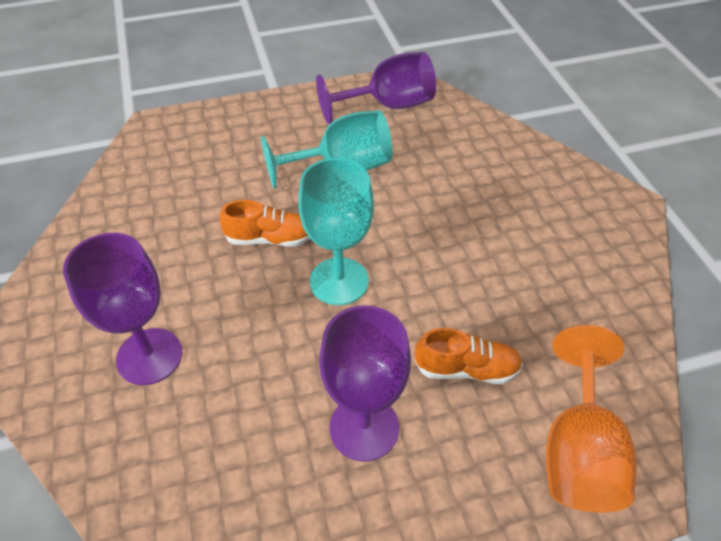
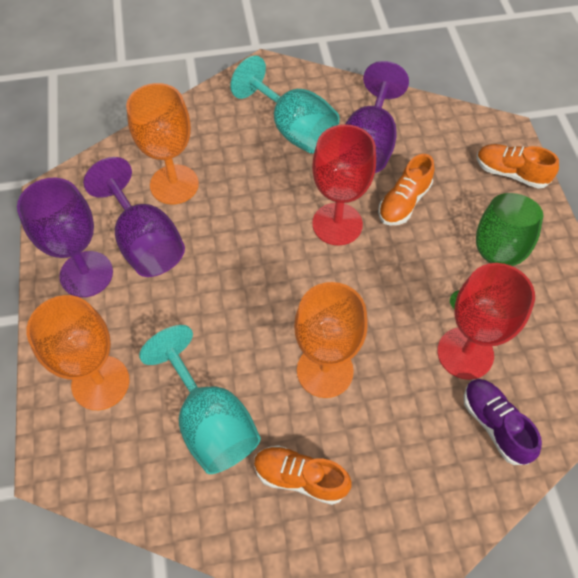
green goblet: 0 -> 1
orange goblet: 1 -> 3
orange shoe: 2 -> 3
purple shoe: 0 -> 1
red goblet: 0 -> 2

